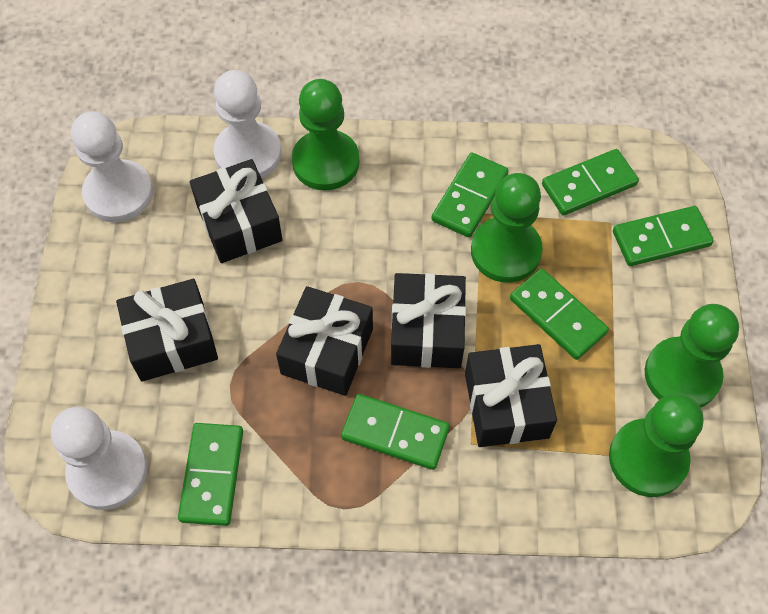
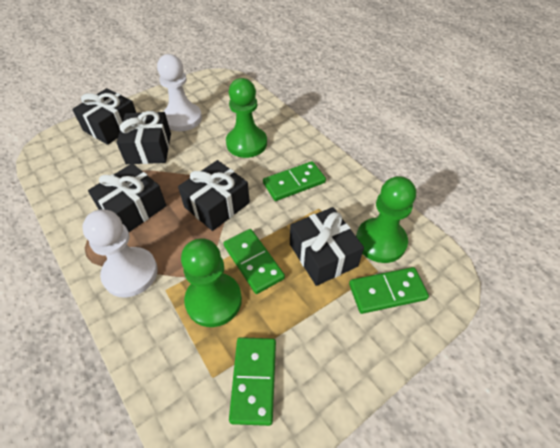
green domino: 6 -> 4
green pawn: 4 -> 3
white pawn: 3 -> 2

